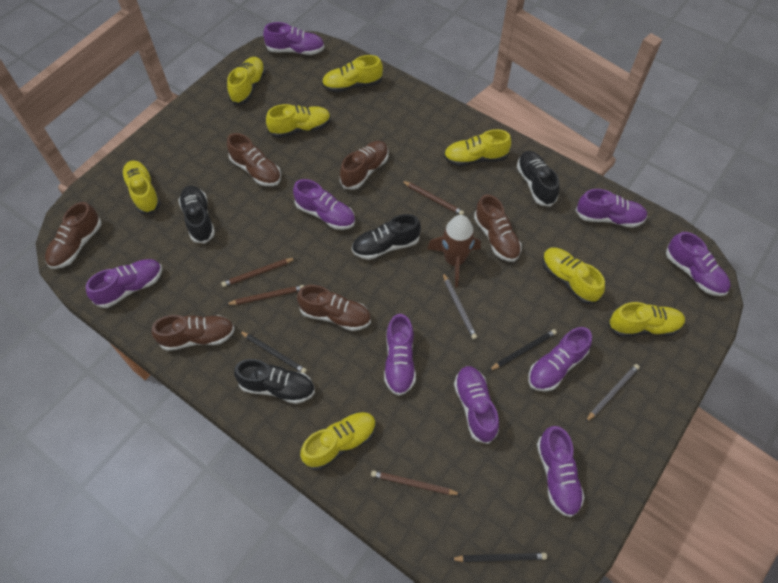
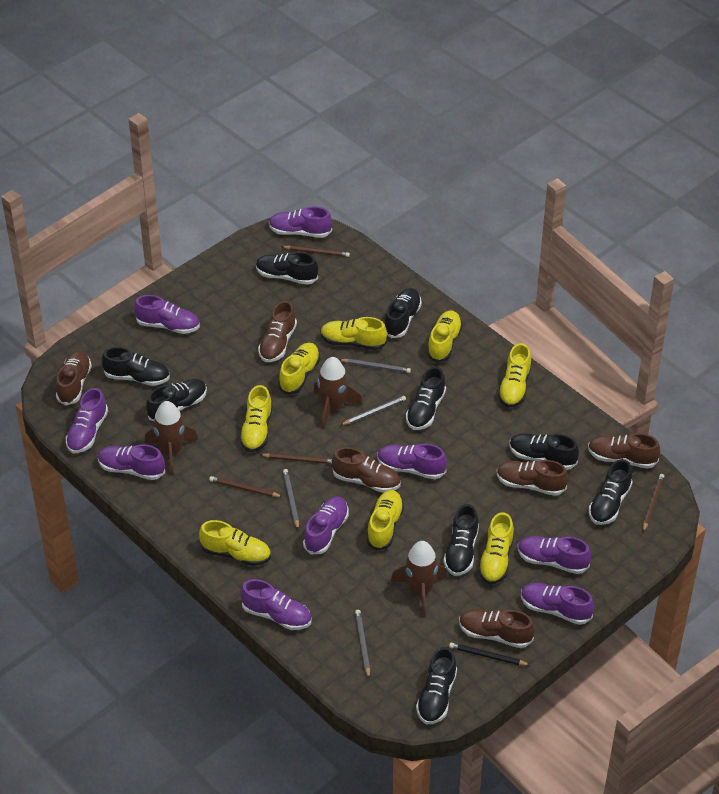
black pencil: 3 -> 1
black shoe: 4 -> 9
brown rocket: 1 -> 3
grey pencil: 2 -> 4

